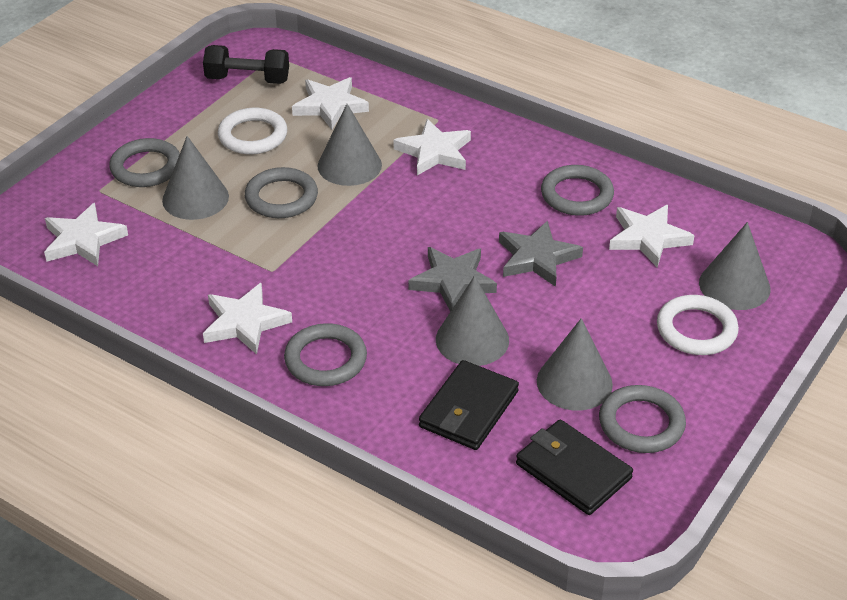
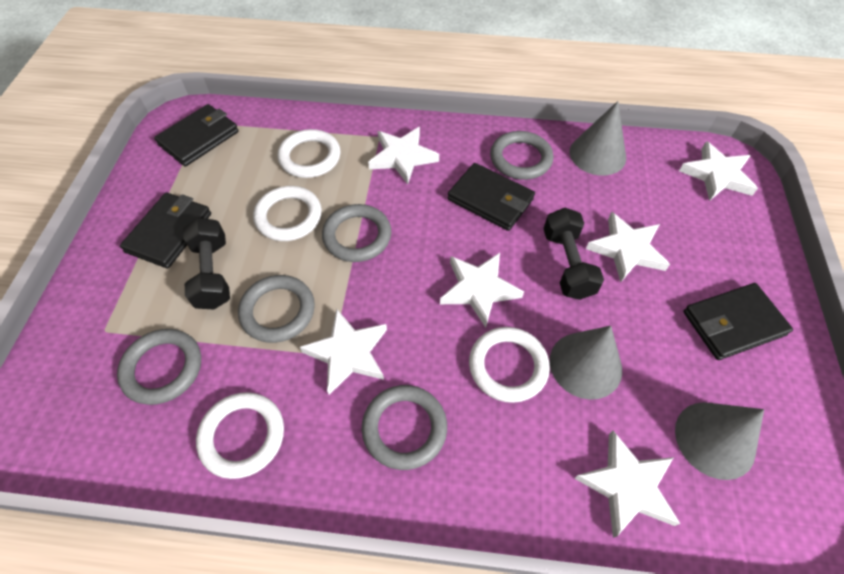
black dumbbell: 1 -> 2
black wallet: 2 -> 4
grey cone: 5 -> 3
grey star: 2 -> 0
white ring: 2 -> 4
white star: 5 -> 6

